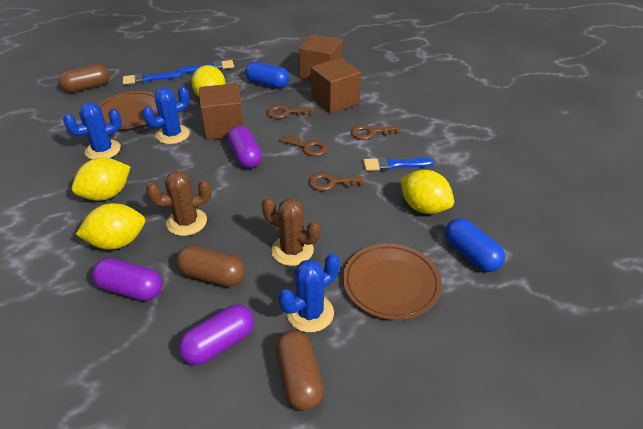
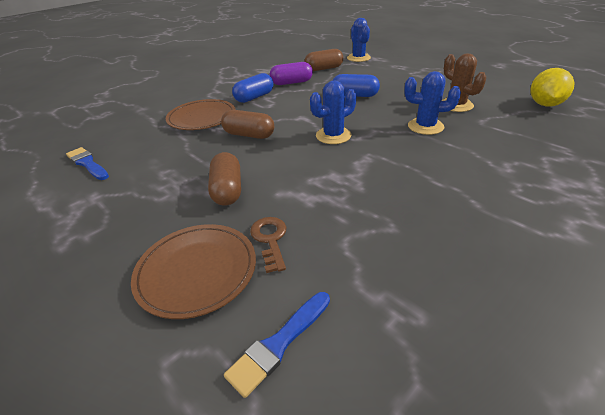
blue brush: 3 -> 2
brown cactus: 2 -> 1
brown cube: 3 -> 0
brown key: 4 -> 1
purple capsule: 3 -> 1
yellow lemon: 4 -> 1

